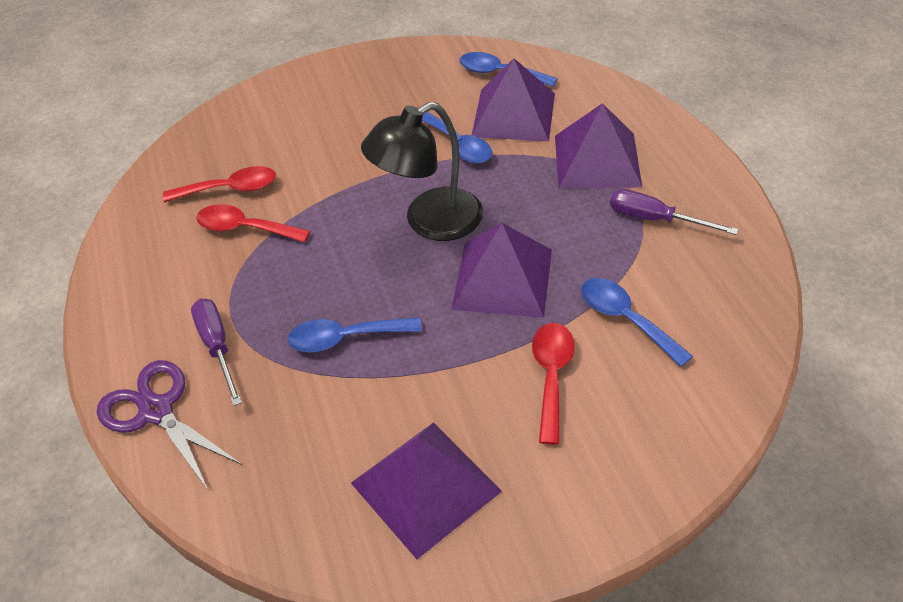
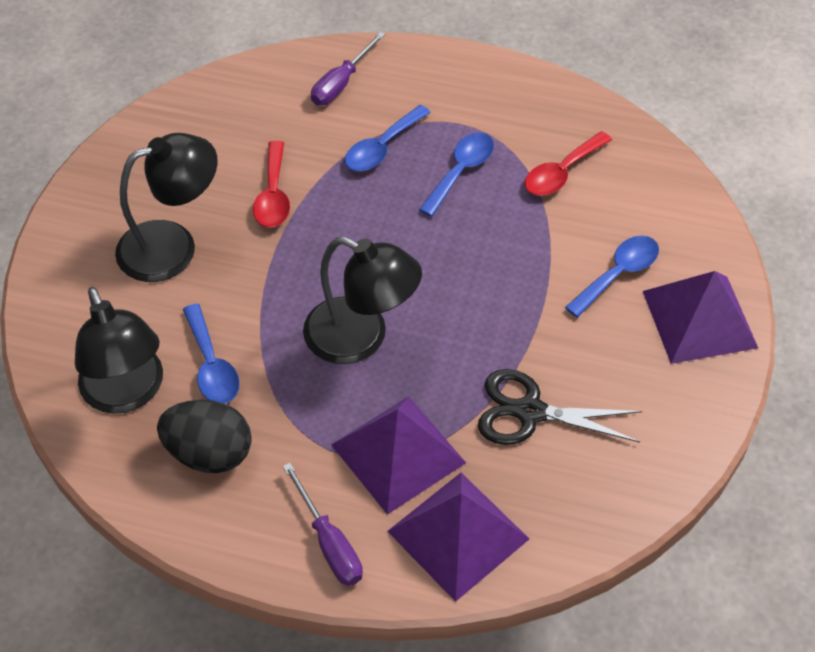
black egg: 0 -> 1
black lamp: 1 -> 3
black scissors: 0 -> 1
purple pyramid: 4 -> 3
purple scissors: 1 -> 0
red spoon: 3 -> 2

